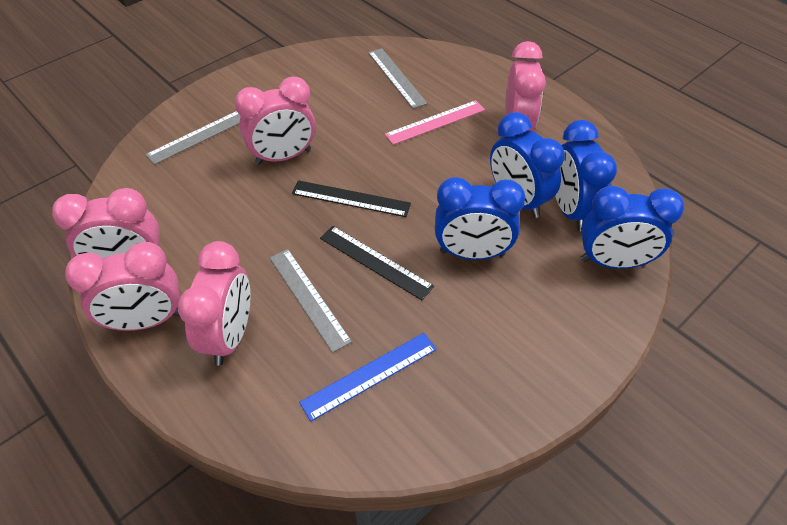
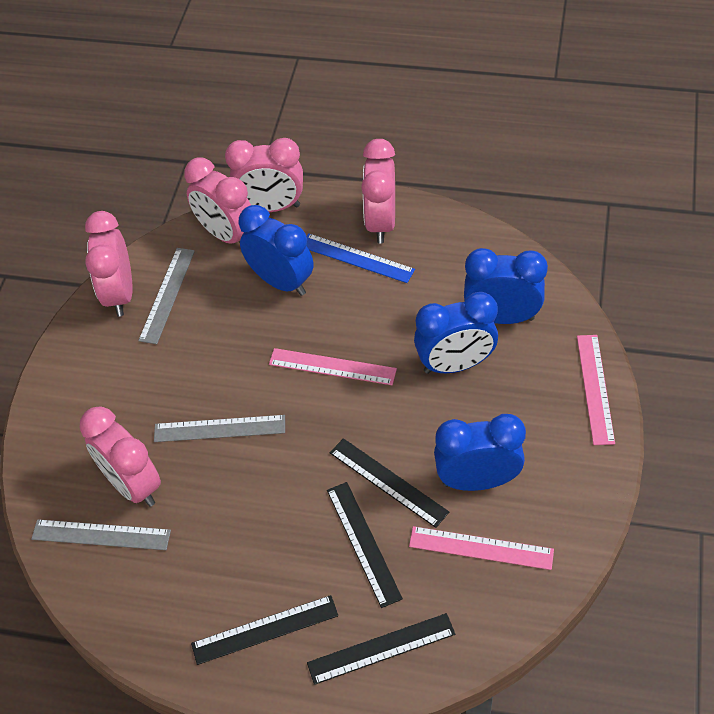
black ruler: 2 -> 4
pink ruler: 1 -> 3

